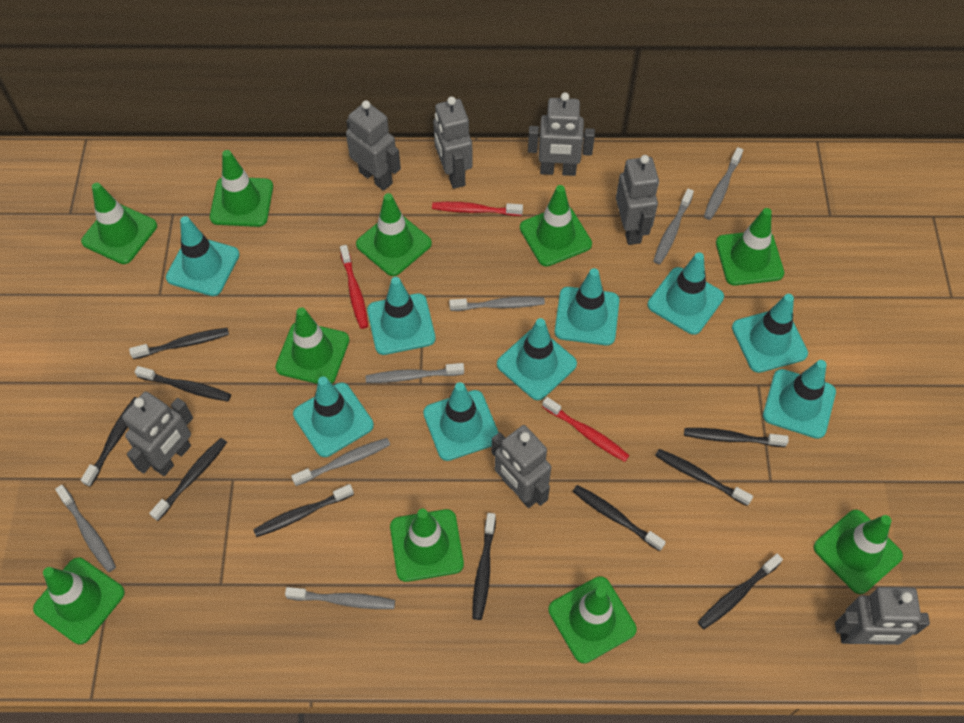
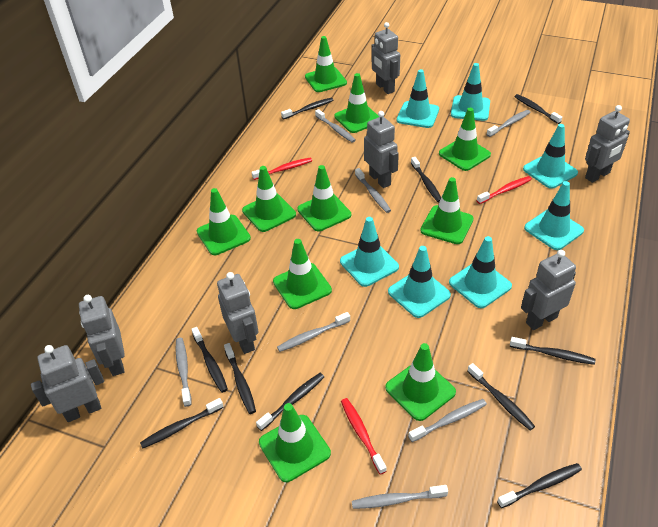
turquoise traffic cone: 9 -> 7

